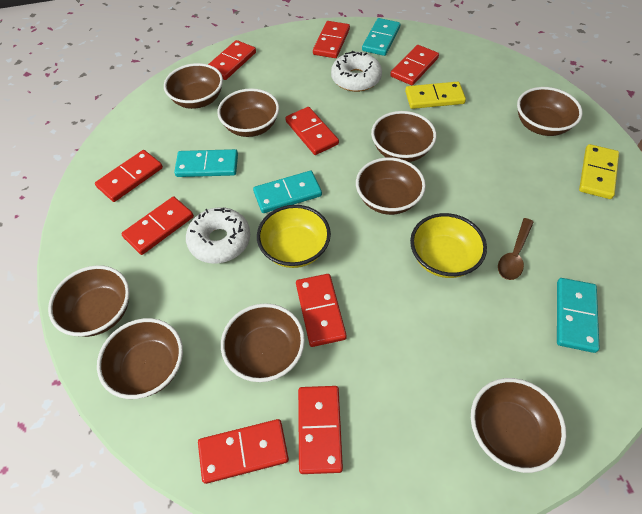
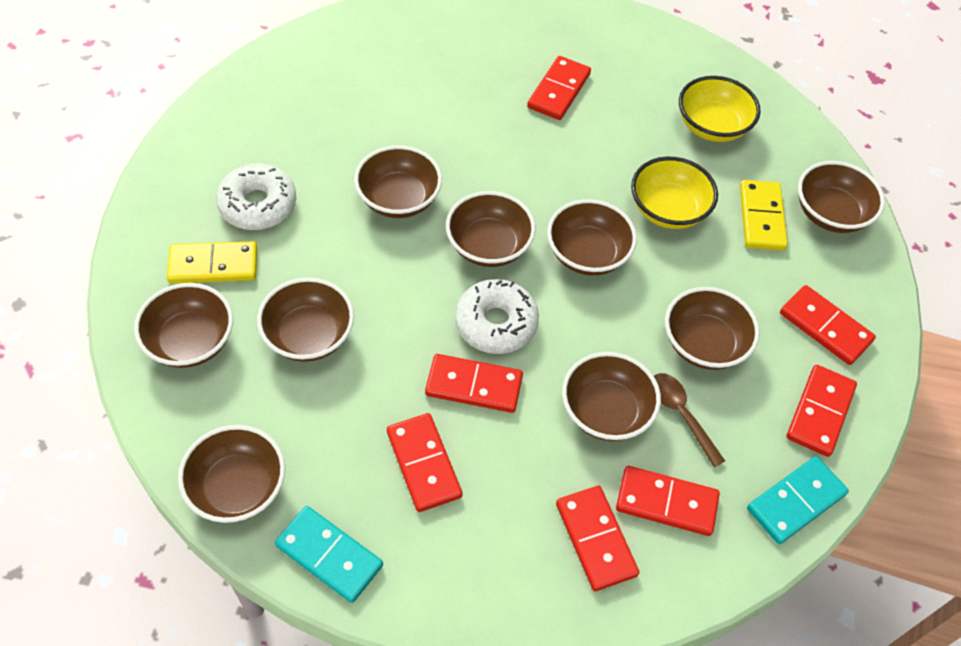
red domino: 9 -> 7
turquoise domino: 4 -> 2

